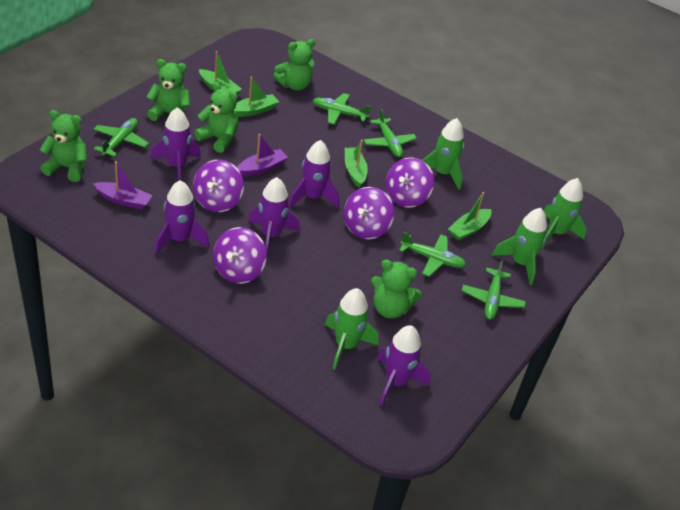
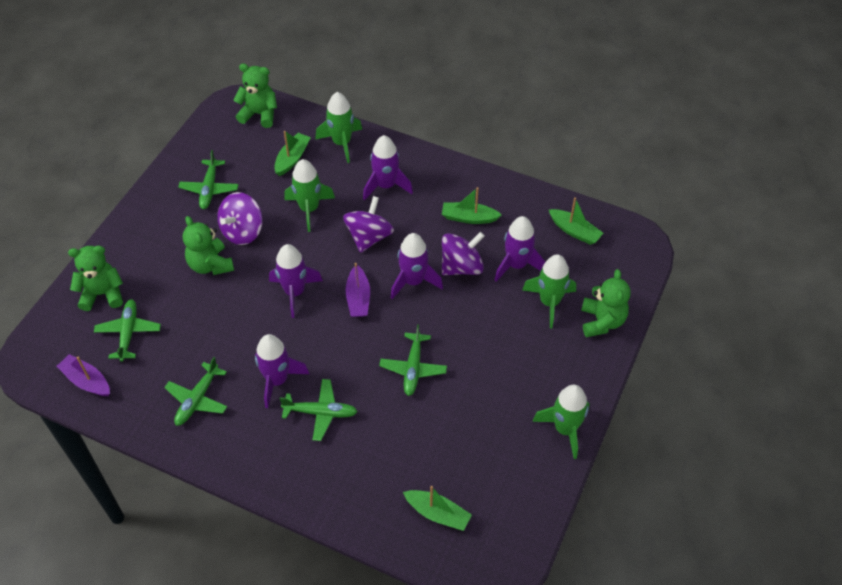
green teddy bear: 5 -> 4
purple spinning top: 4 -> 3

